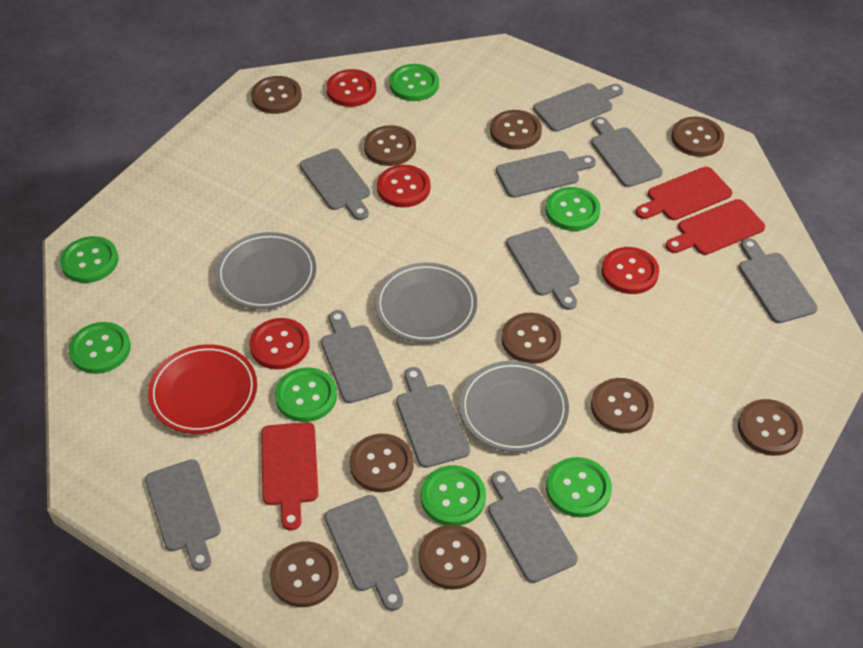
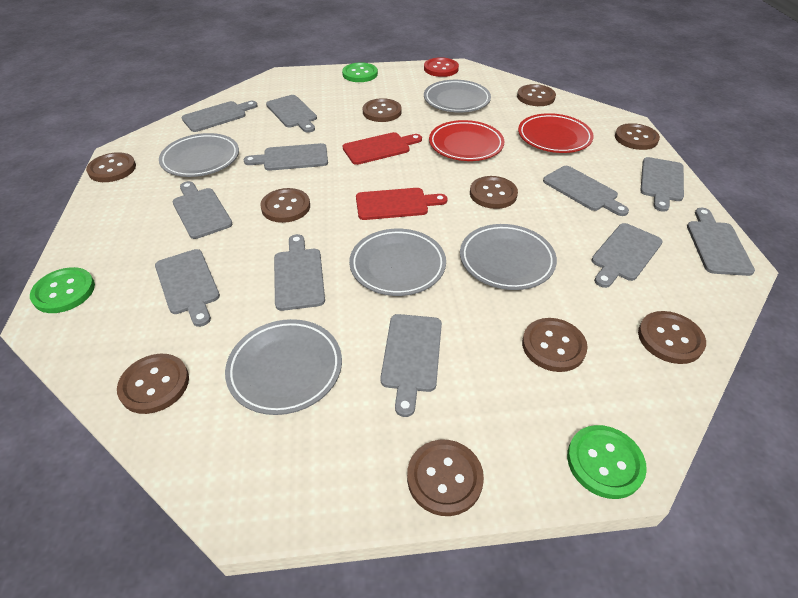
green button: 7 -> 3
grey plate: 3 -> 5
red button: 4 -> 1
red cutting board: 3 -> 2
red plate: 1 -> 2

